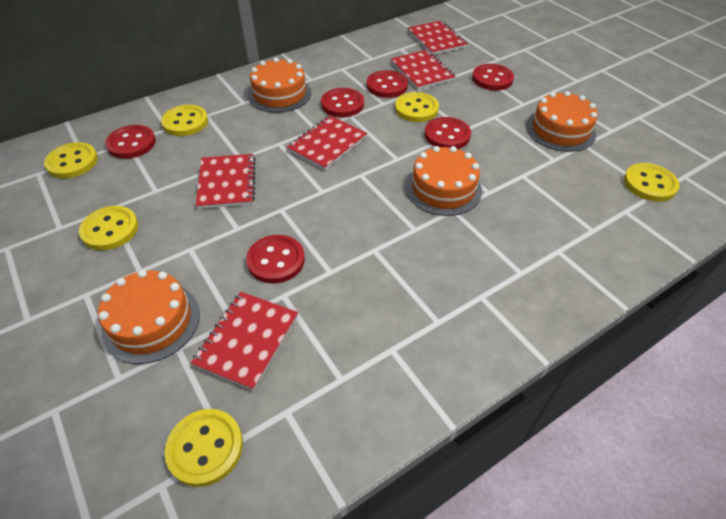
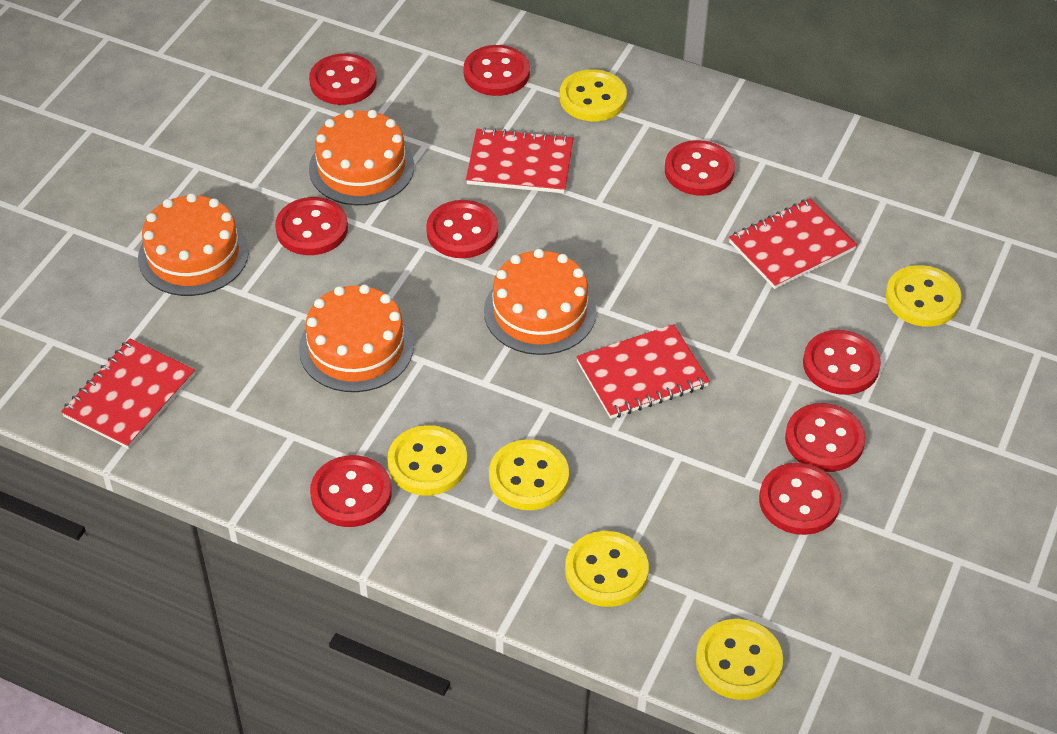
red button: 6 -> 9
red notebook: 5 -> 4

